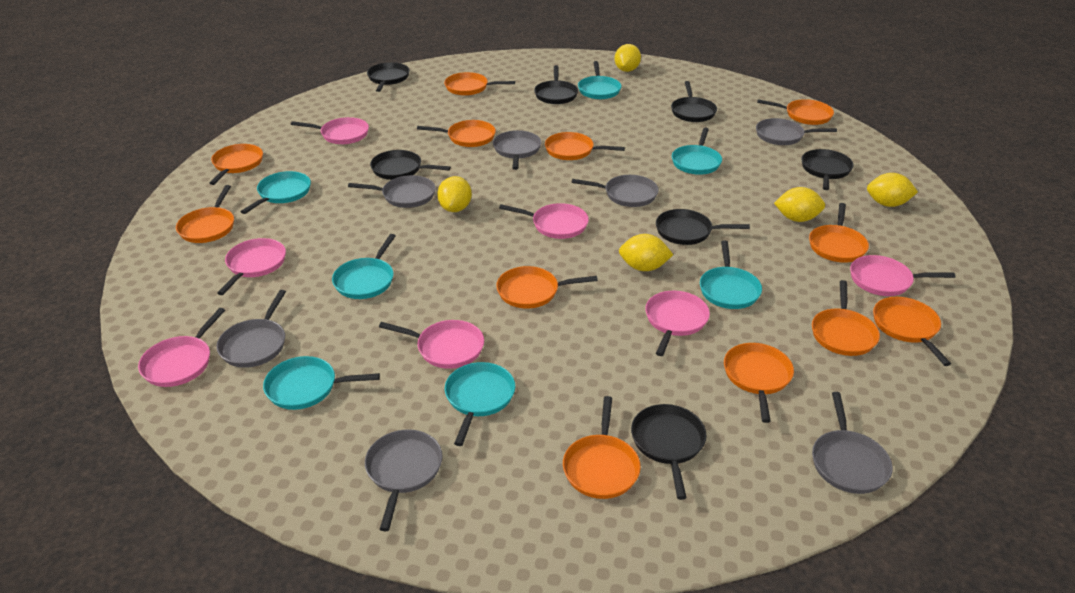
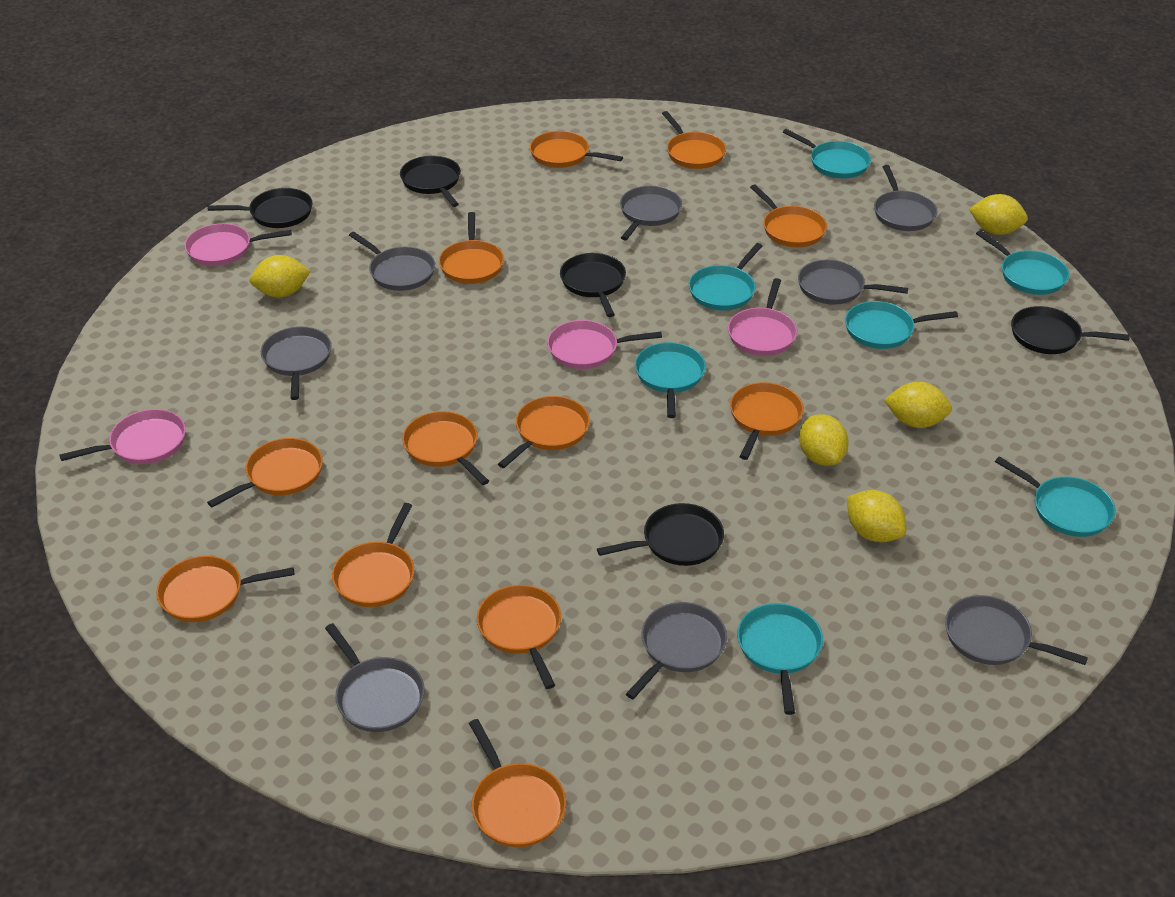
black pan: 7 -> 5
grey pan: 7 -> 8
pink pan: 7 -> 4

